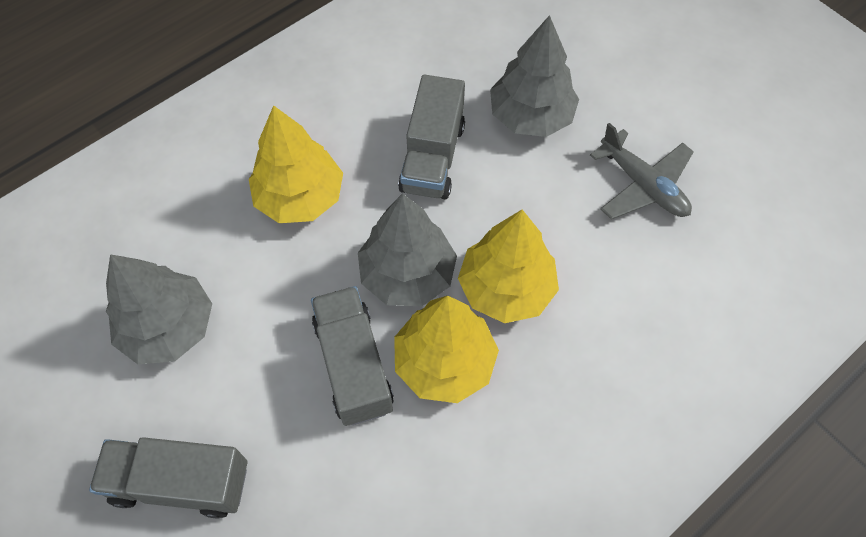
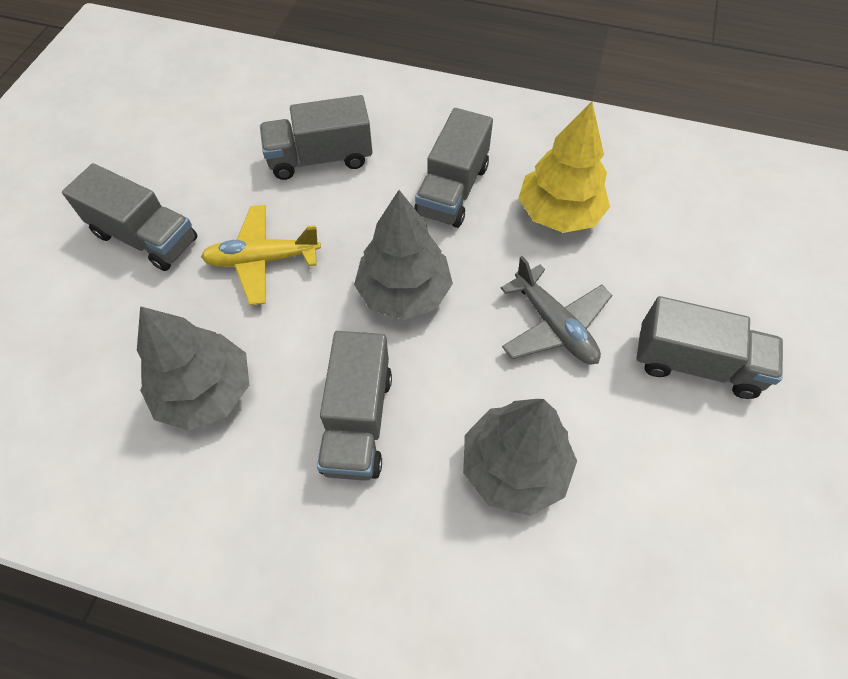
grey truck: 3 -> 5
yellow plane: 0 -> 1
yellow tree: 3 -> 1

